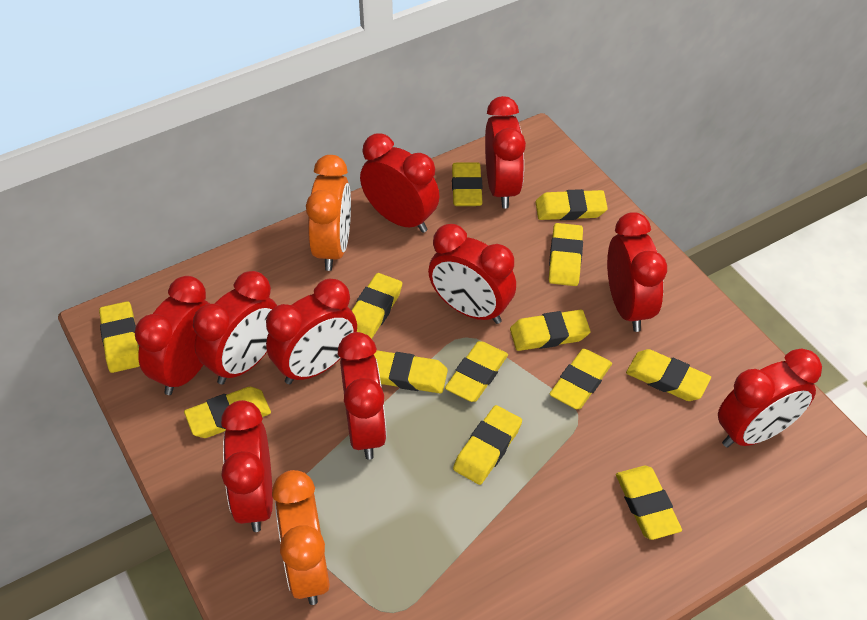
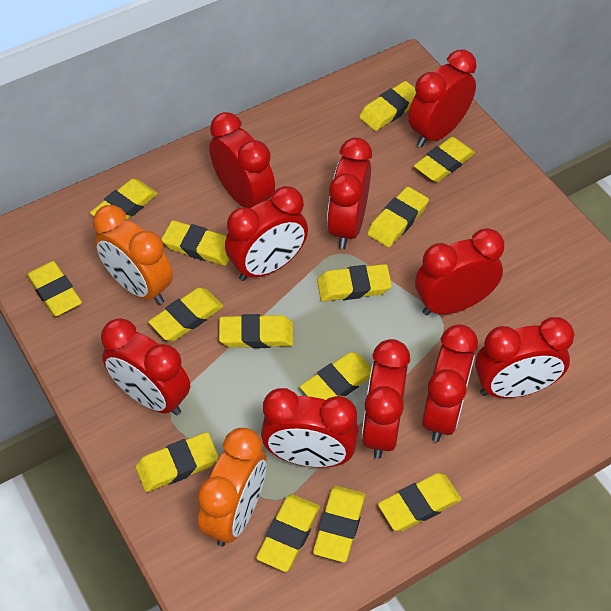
yellow eraser: 13 -> 14

